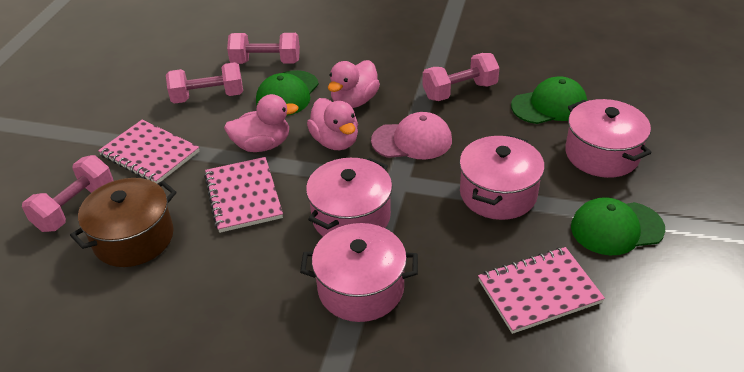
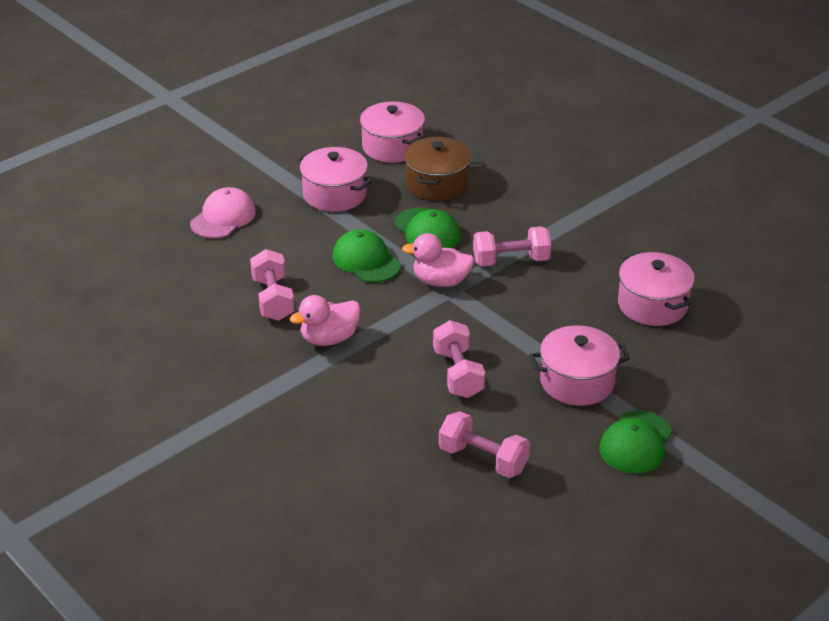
pink duck: 3 -> 2
pink notebook: 3 -> 0

